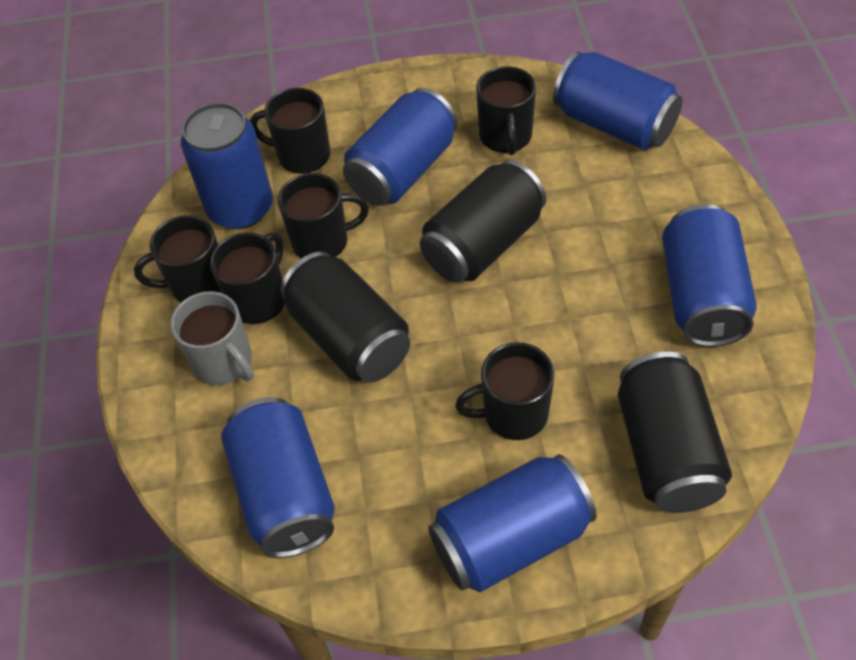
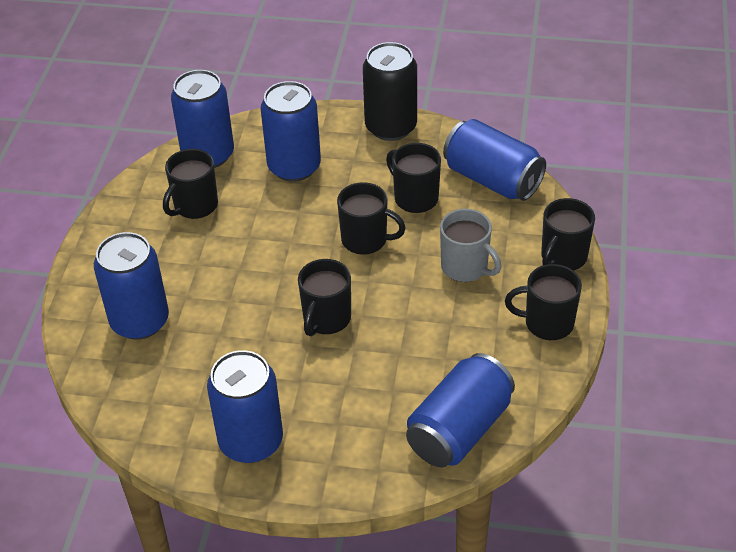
black can: 3 -> 1

